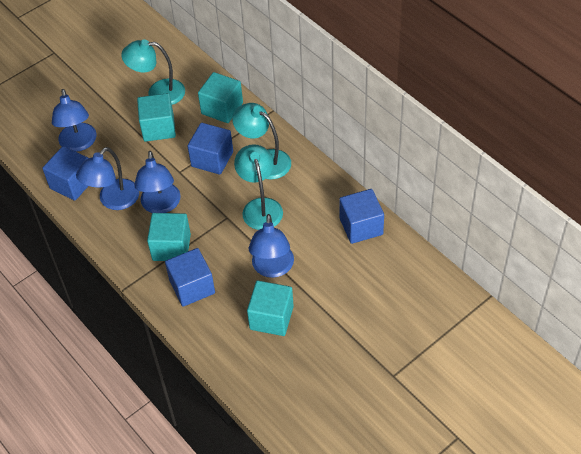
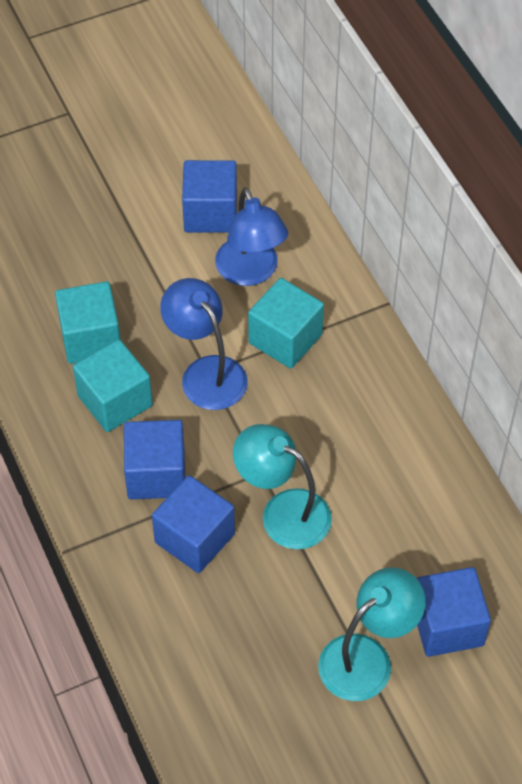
blue lamp: 4 -> 2
turquoise cube: 4 -> 3
turquoise lamp: 3 -> 2

